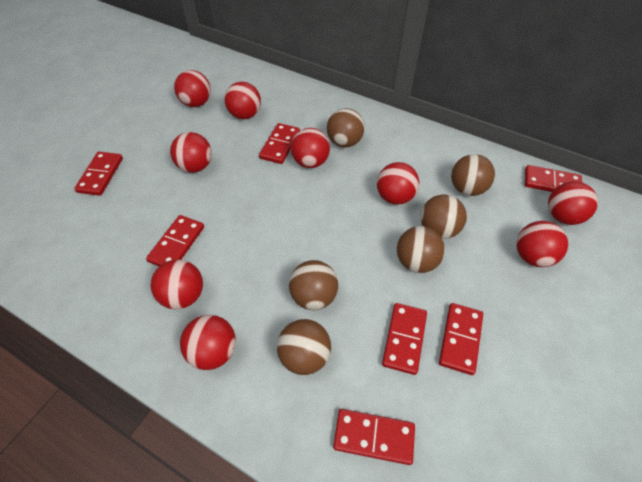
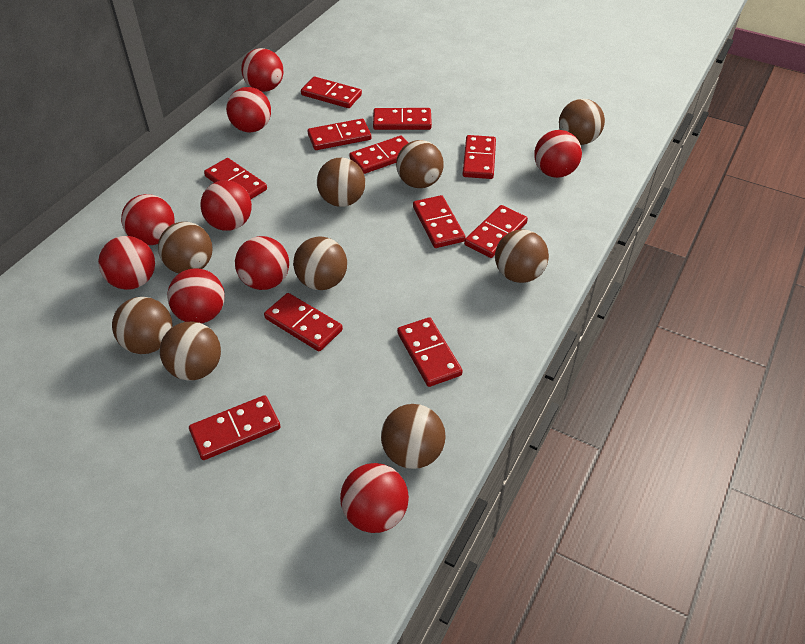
brown ball: 6 -> 9
red domino: 7 -> 11

